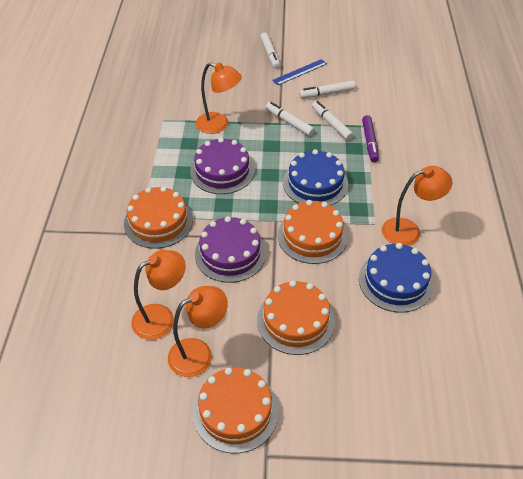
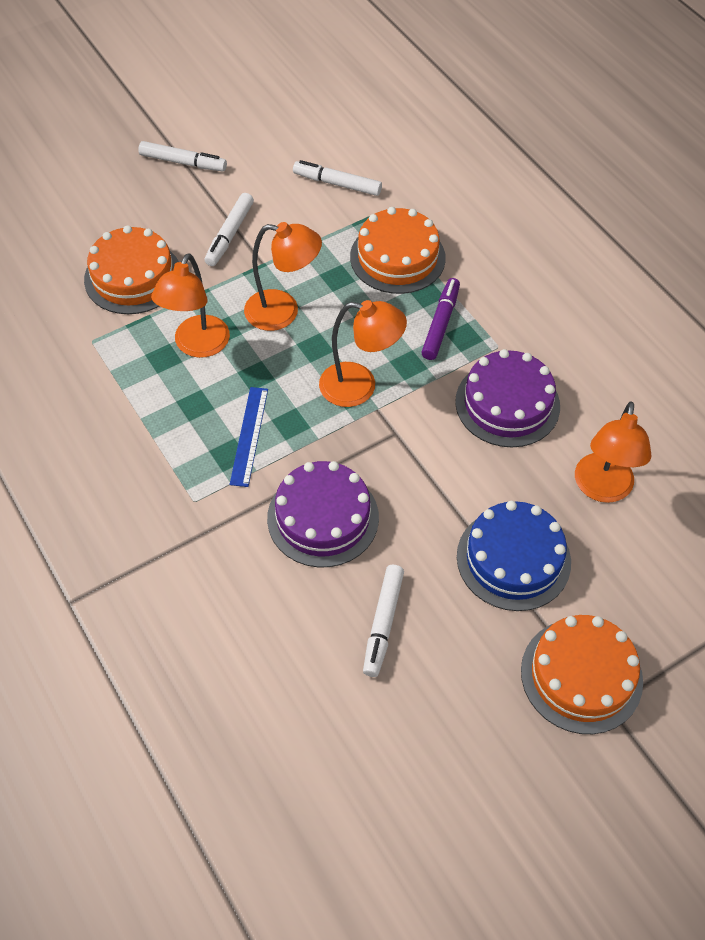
blue cake: 2 -> 1
orange cake: 4 -> 3

